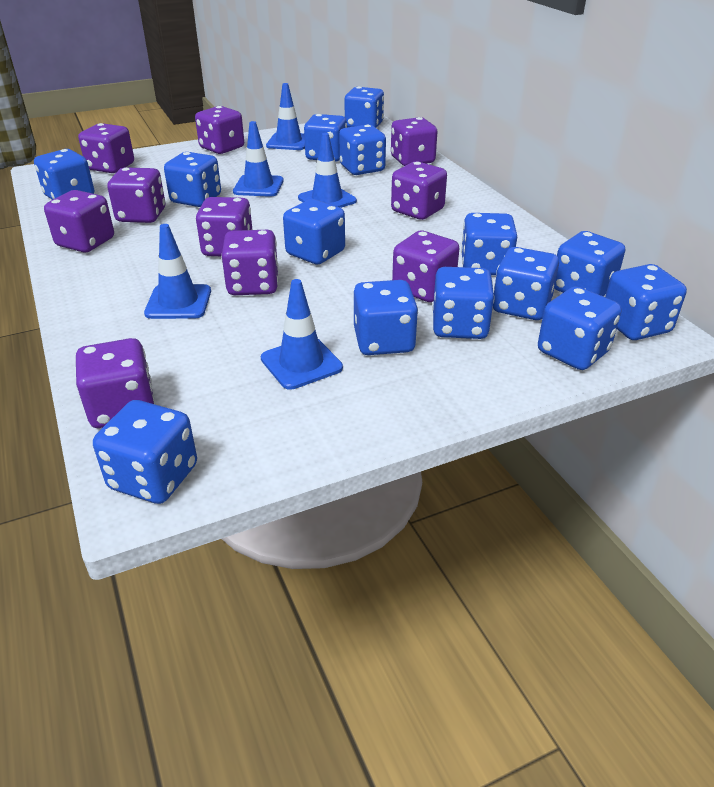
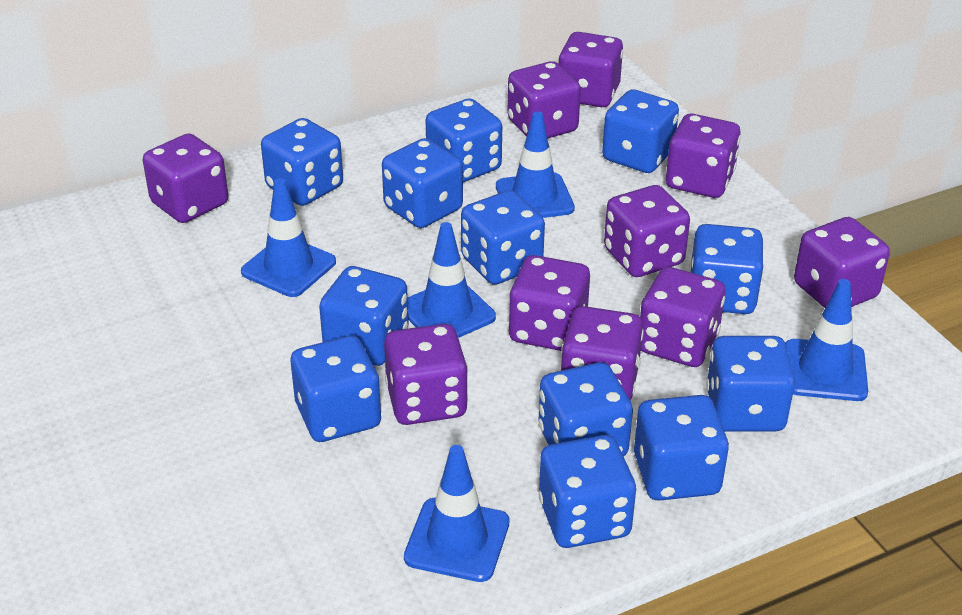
blue dice: 14 -> 12

